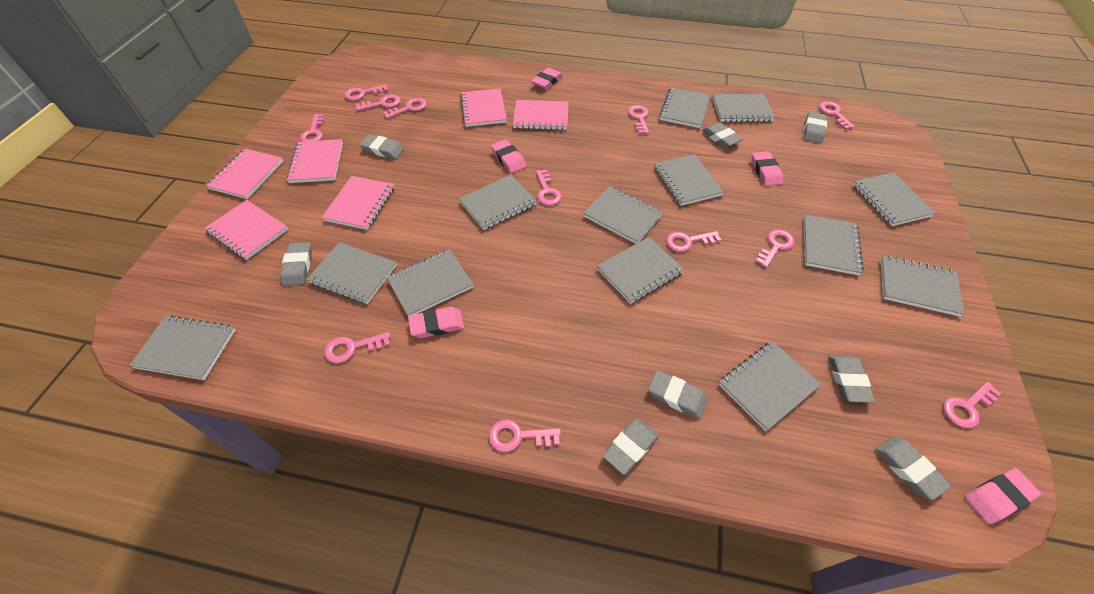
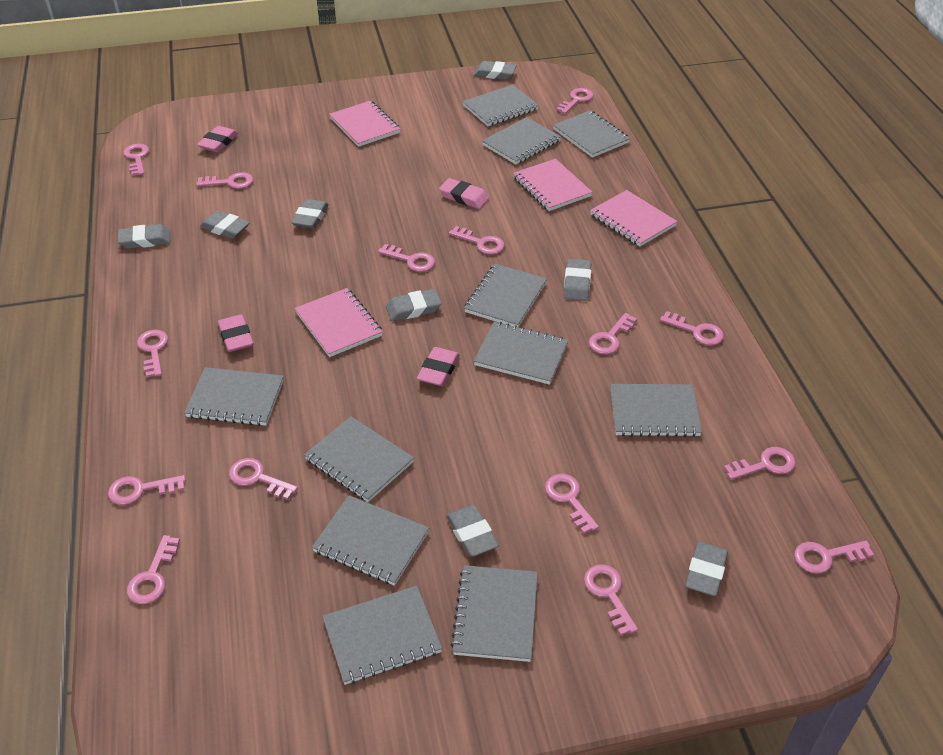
grey notebook: 13 -> 11
pink eraser: 5 -> 4
pink key: 12 -> 15
pink notebook: 6 -> 4

